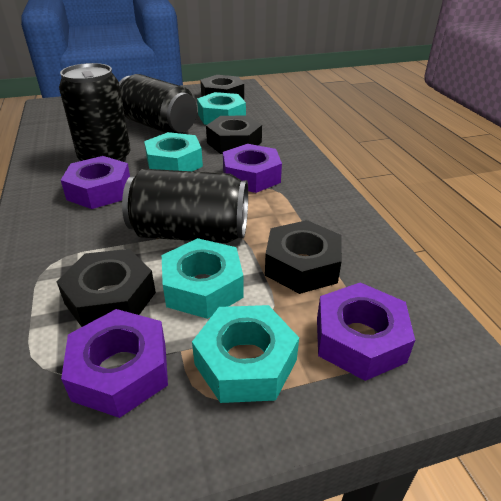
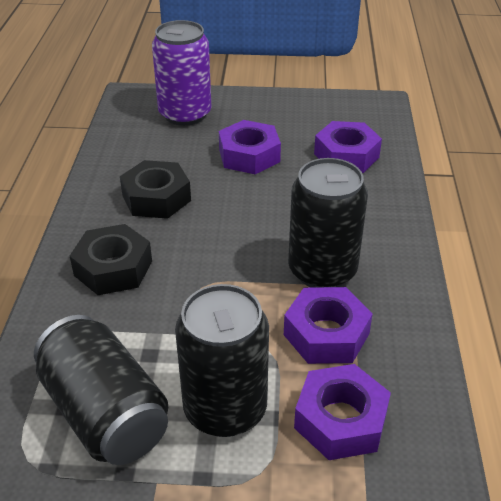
black nut: 4 -> 2
purple can: 0 -> 1
turquoise nut: 4 -> 0

